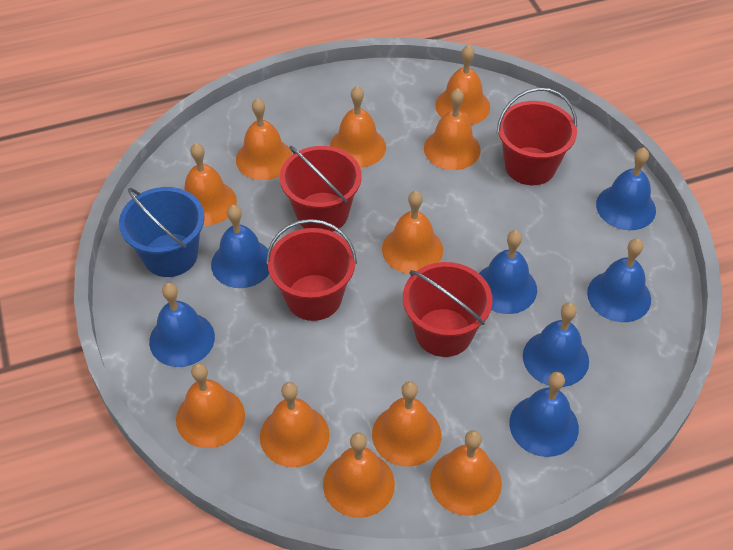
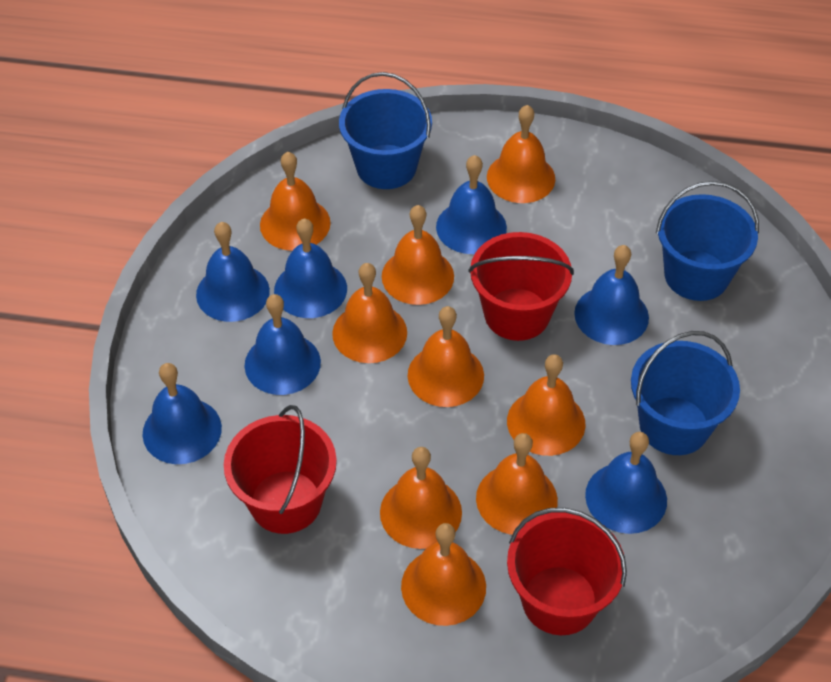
blue bucket: 1 -> 3
orange bell: 11 -> 9
red bucket: 4 -> 3

